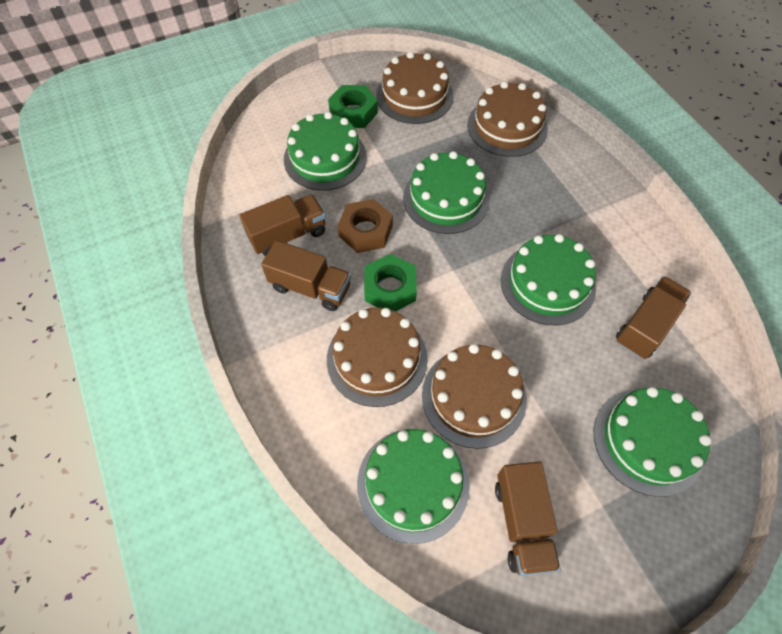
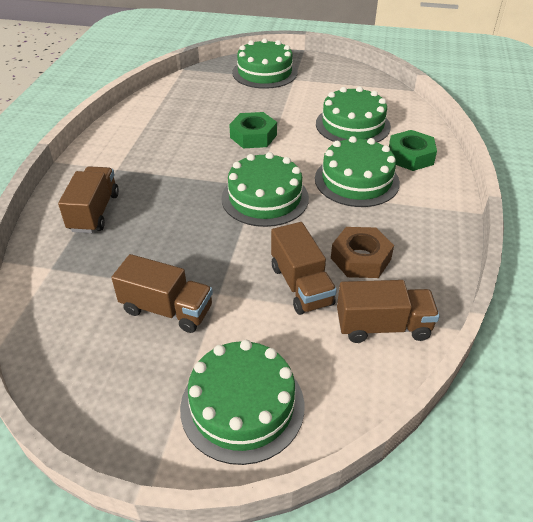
brown cake: 4 -> 0

